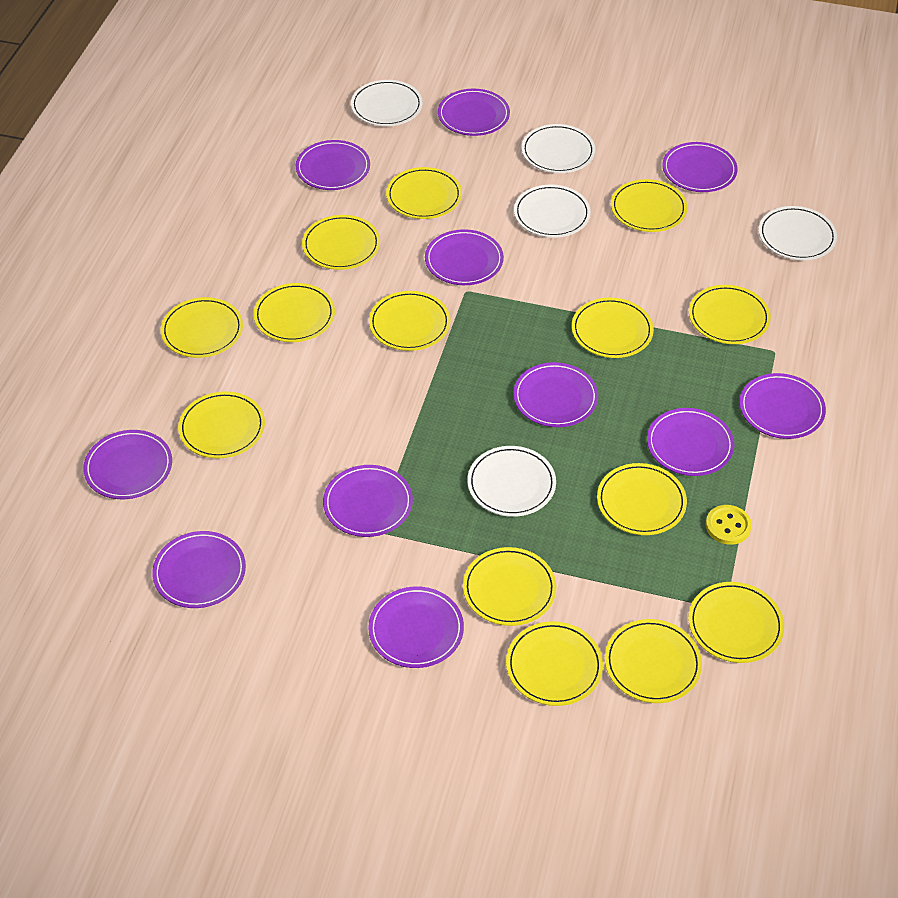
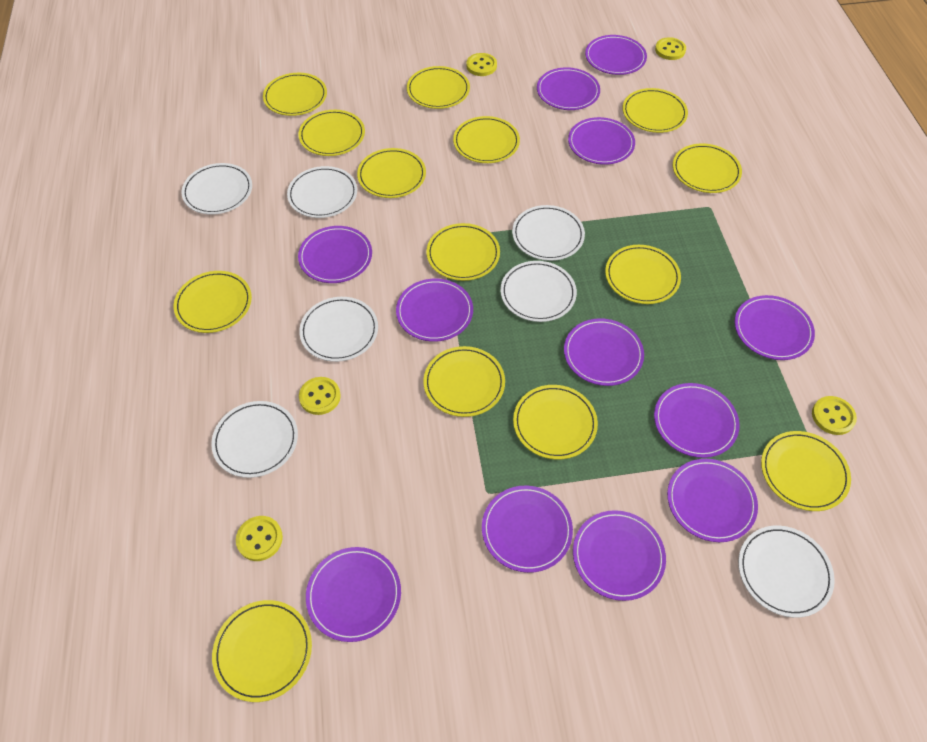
purple plate: 11 -> 12
white plate: 5 -> 7
yellow button: 1 -> 5

